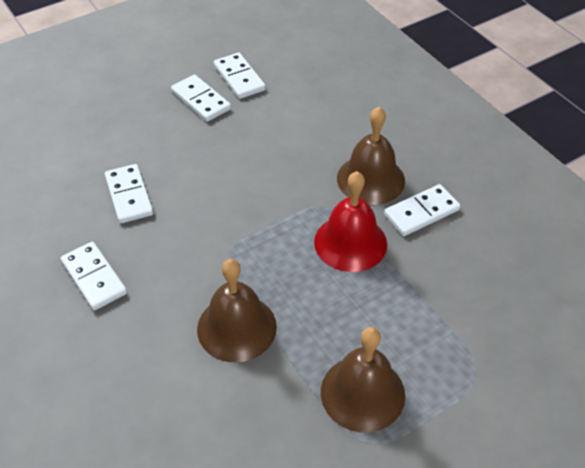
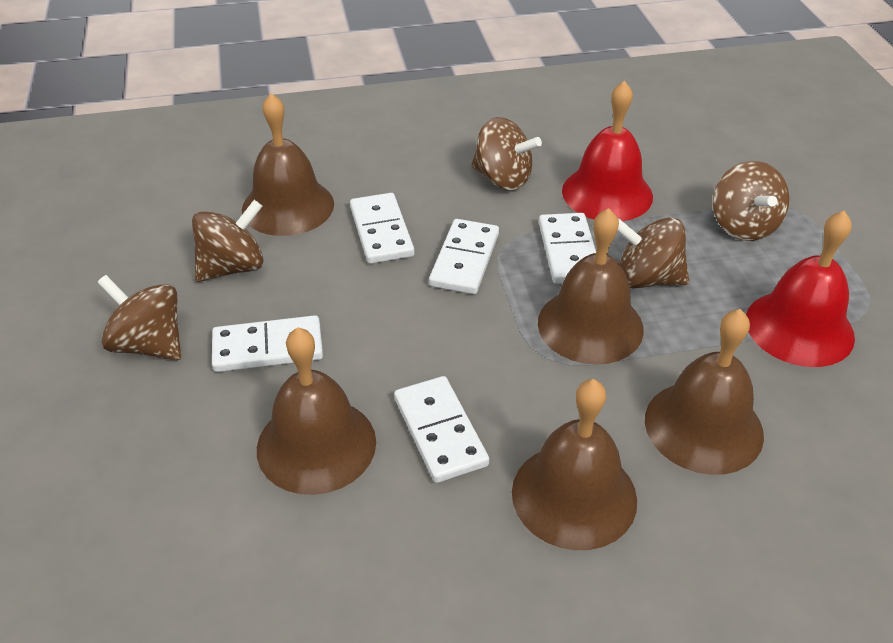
brown bell: 3 -> 5
brown spinning top: 0 -> 5
red bell: 1 -> 2

